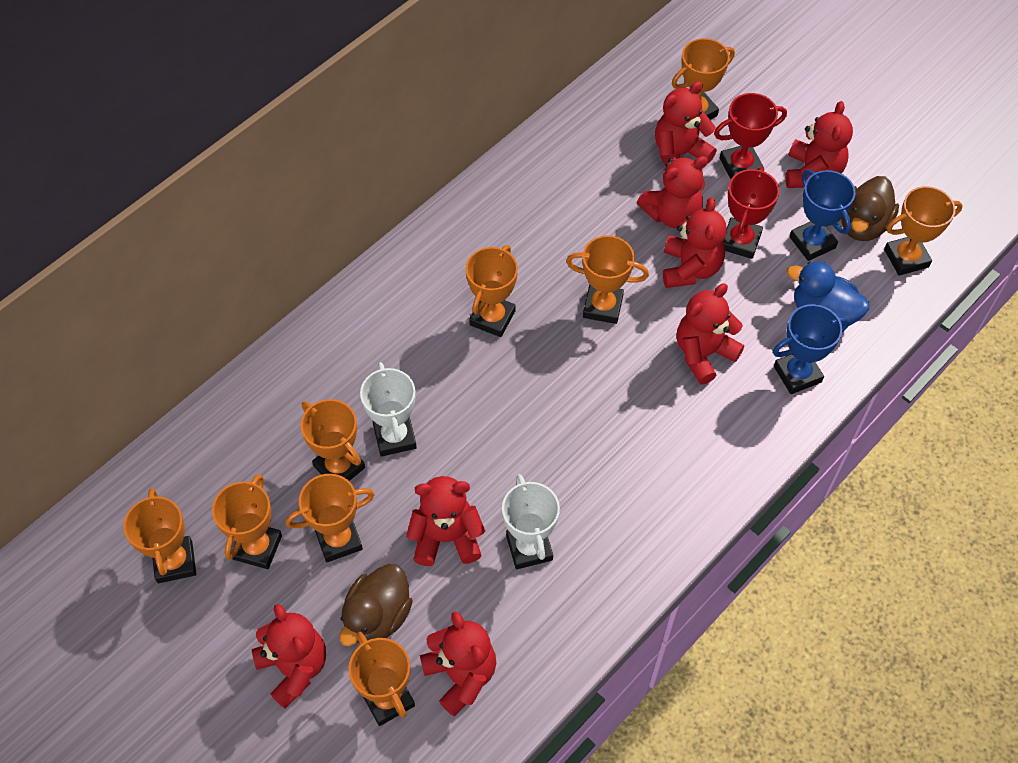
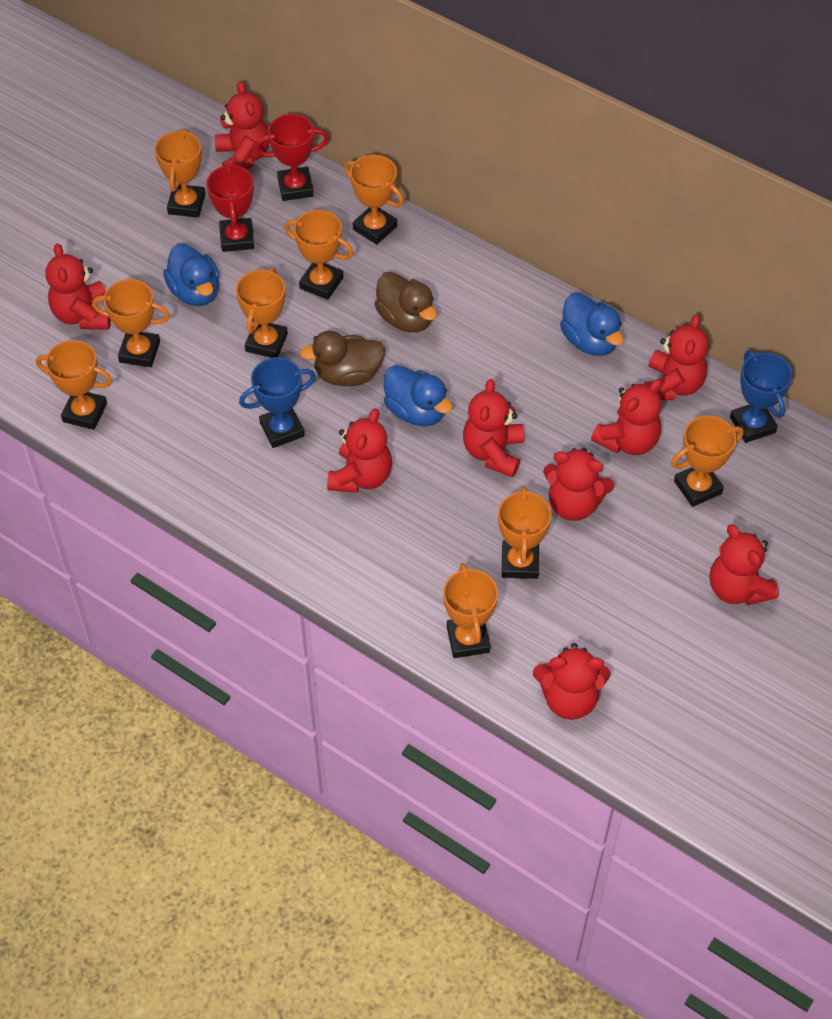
blue duck: 1 -> 3
red teddy bear: 8 -> 9
white trophy: 2 -> 0

